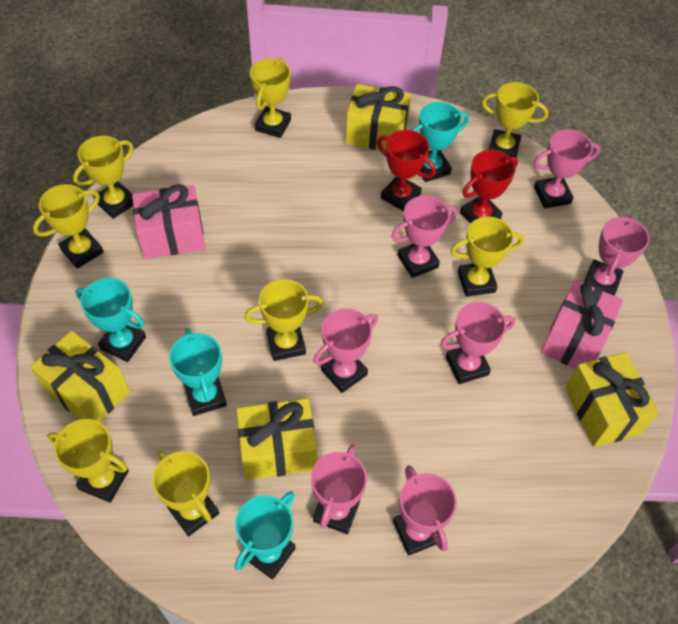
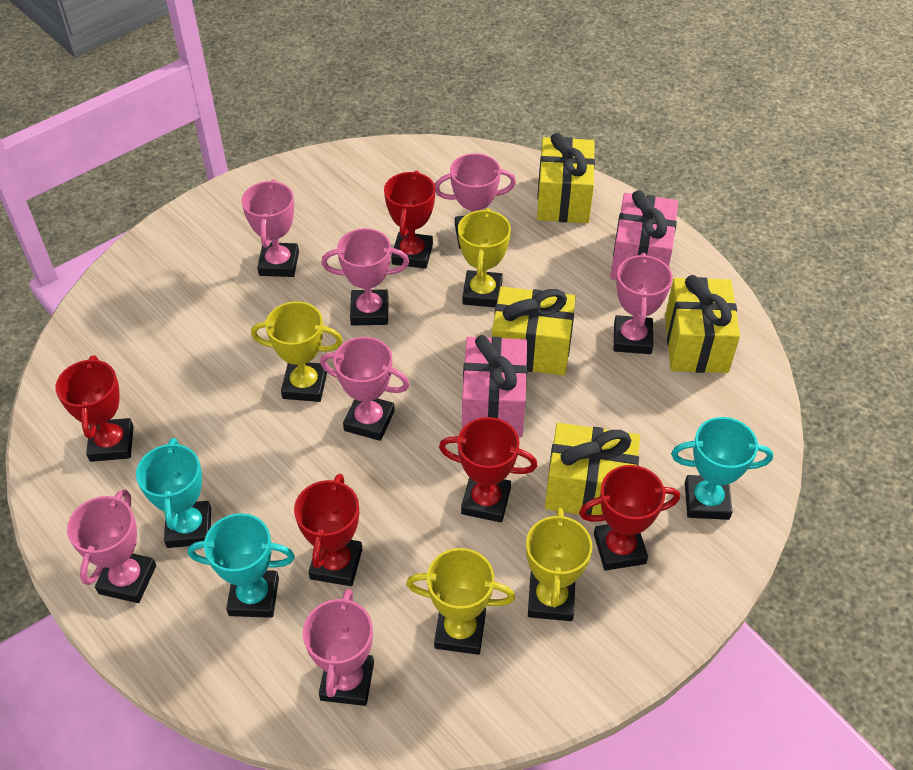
red trophy: 2 -> 5
turquoise trophy: 4 -> 3
yellow trophy: 8 -> 4

